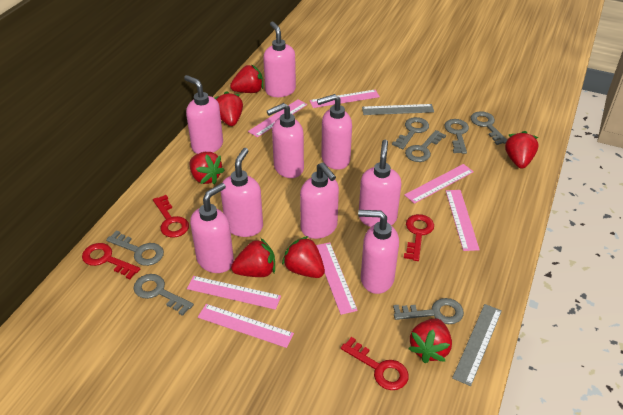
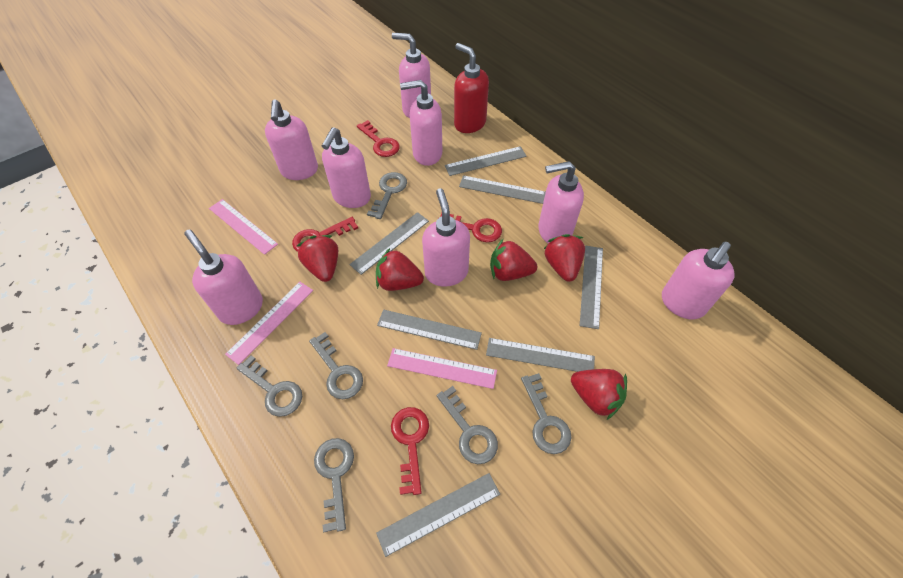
grey key: 7 -> 6
grey ruler: 2 -> 7
pink ruler: 7 -> 3
pink soap dispenser: 9 -> 8
red soap dispenser: 0 -> 1
red strawberry: 7 -> 5

